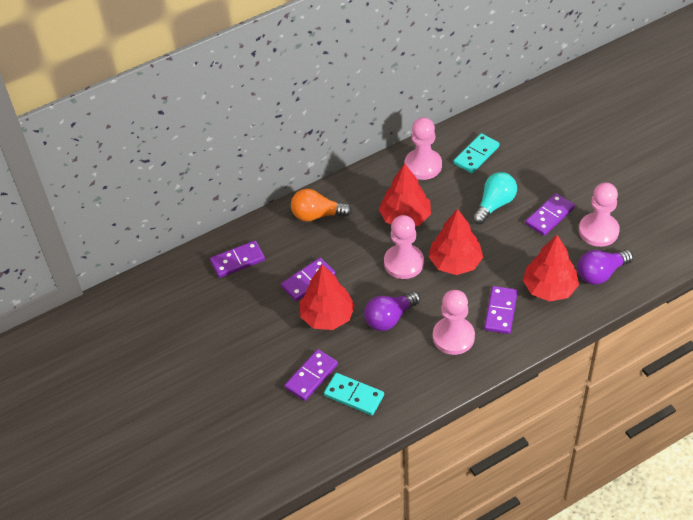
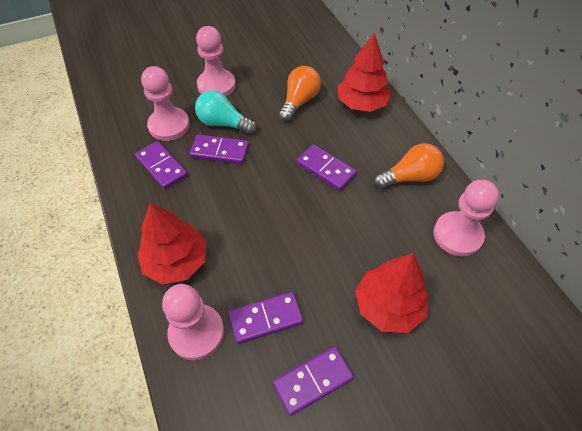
orange light bulb: 1 -> 2
purple light bulb: 2 -> 0
red tree: 4 -> 3
turquoise domino: 2 -> 0

